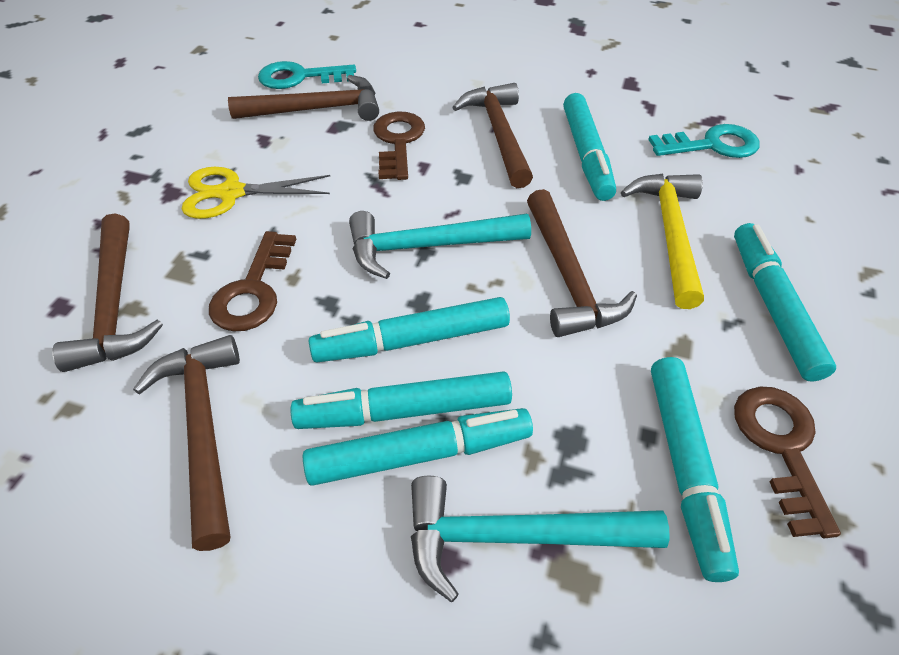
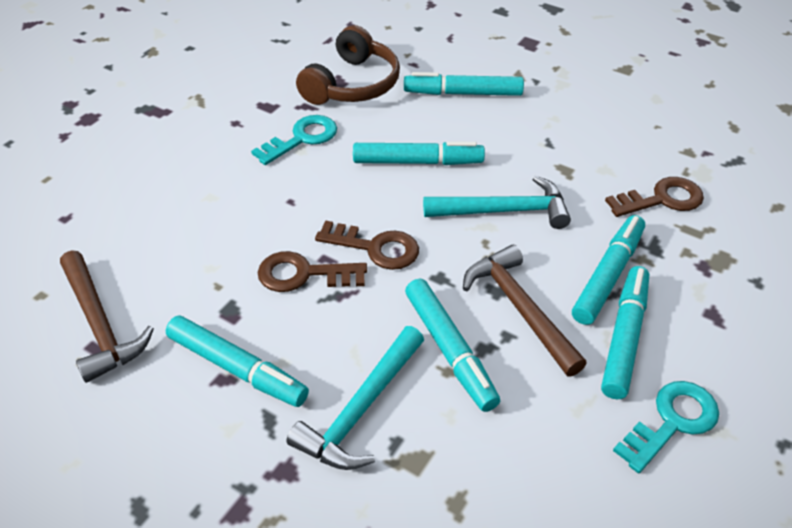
brown hammer: 5 -> 2
brown headphones: 0 -> 1
yellow hammer: 1 -> 0
yellow scissors: 1 -> 0

